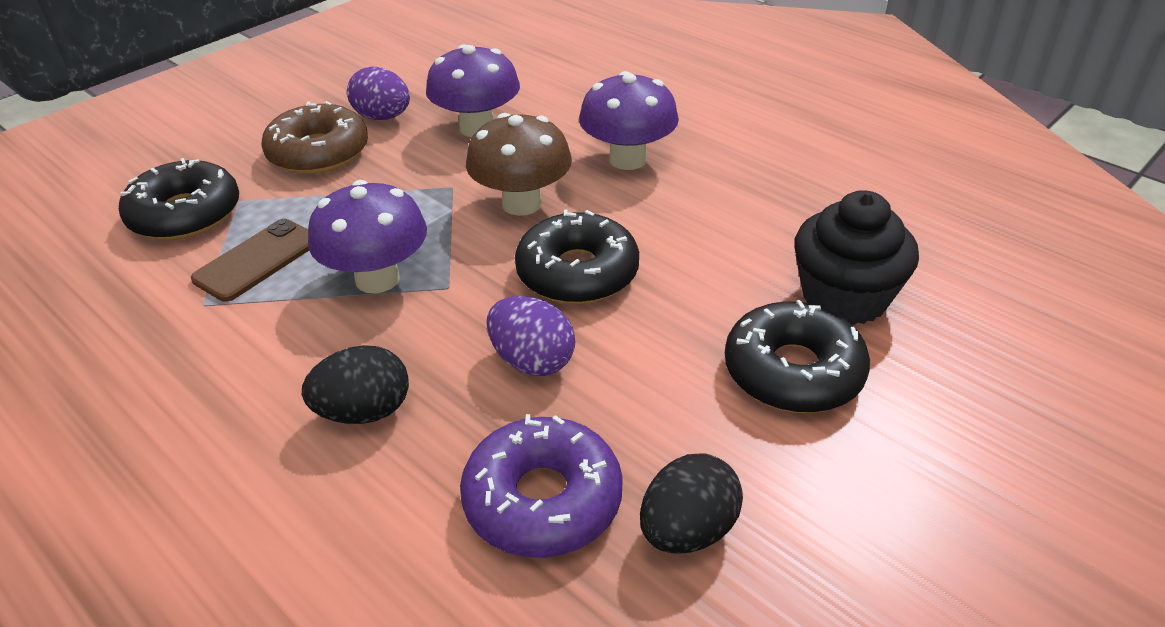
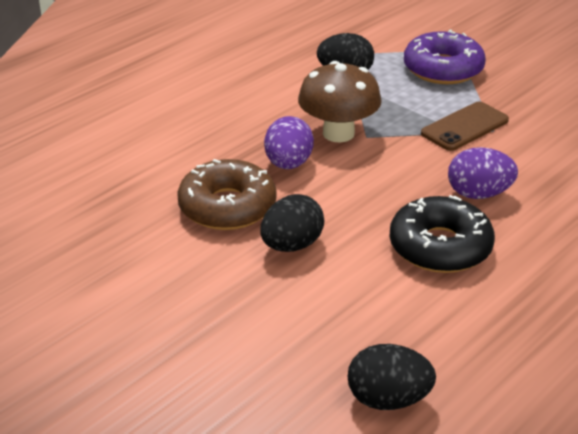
black cupcake: 1 -> 0
black donut: 3 -> 1
black egg: 2 -> 3
purple mushroom: 3 -> 0

